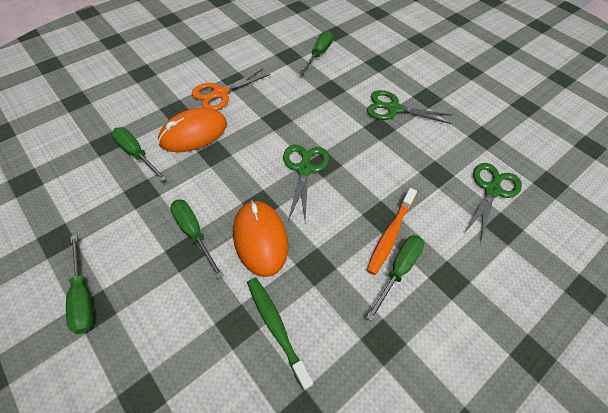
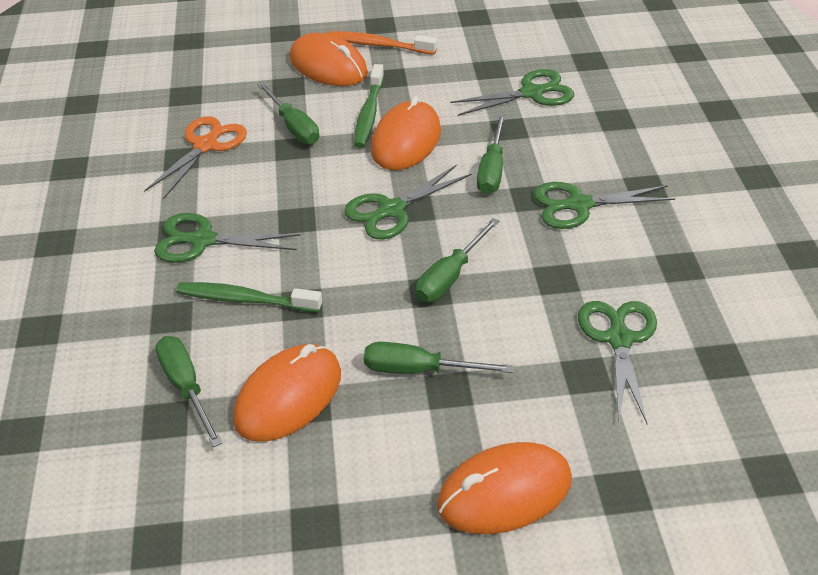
green scissors: 3 -> 5
green toothbrush: 1 -> 2
orange mouse: 2 -> 4

